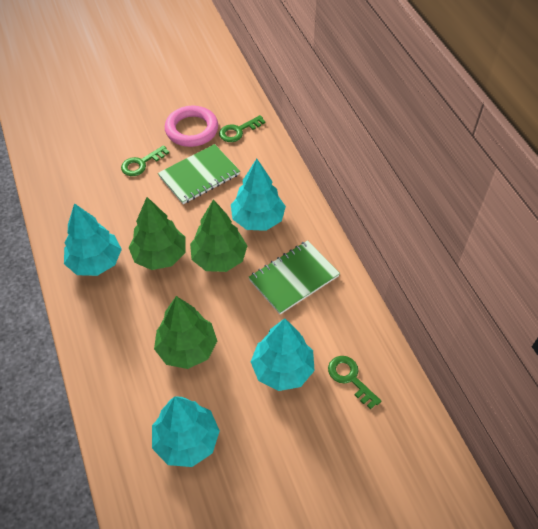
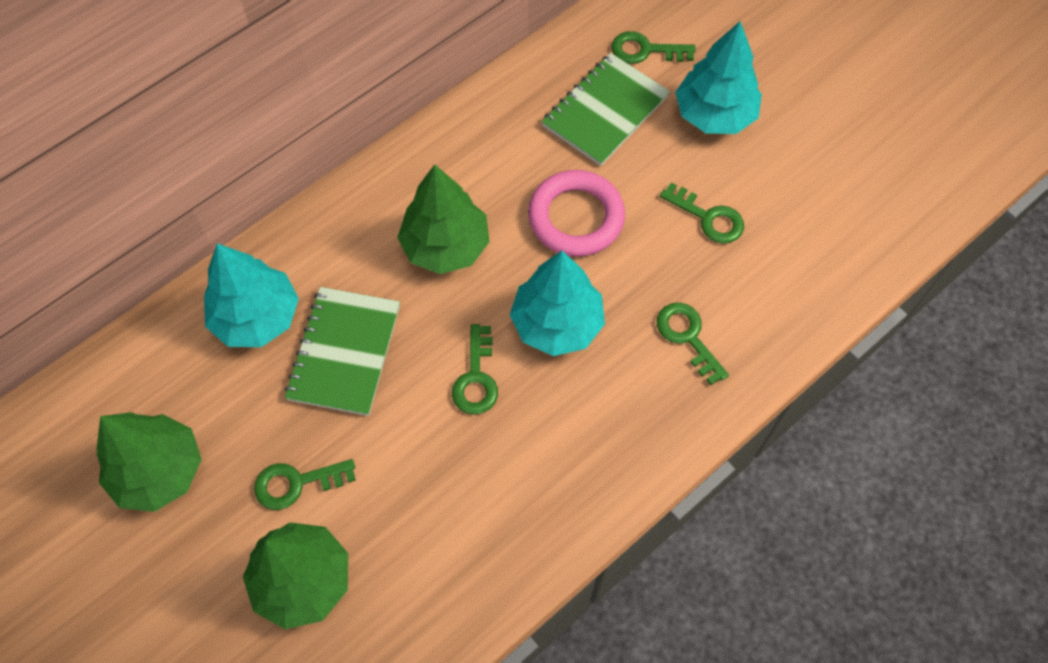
green key: 3 -> 5
turquoise tree: 4 -> 3

